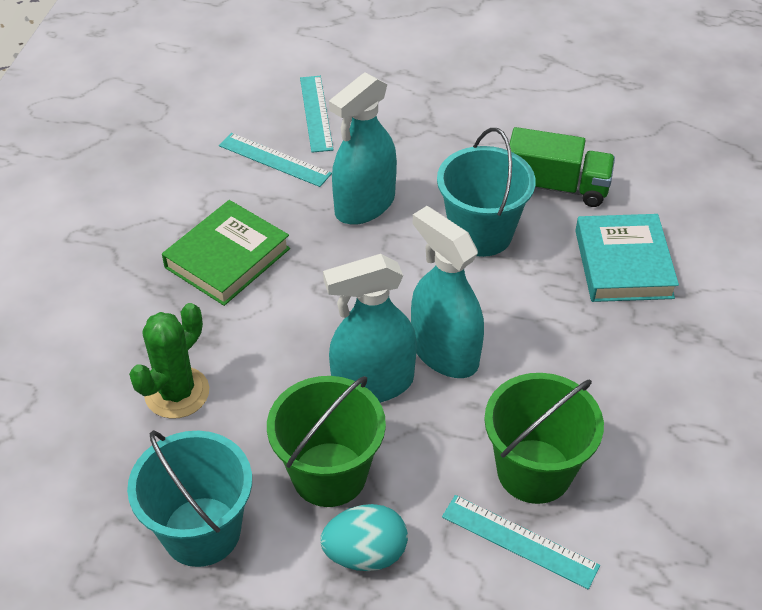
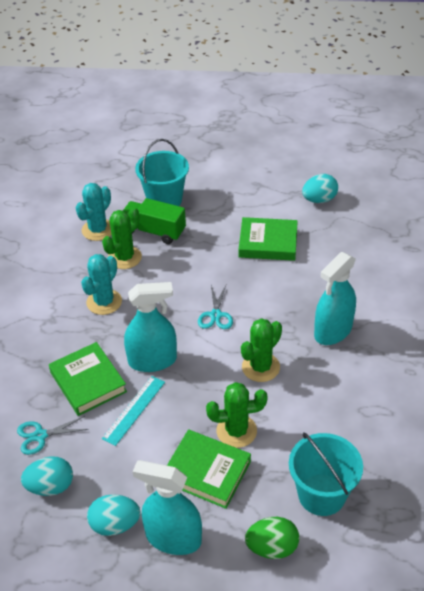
green book: 1 -> 3
green bucket: 2 -> 0
green cactus: 1 -> 3
green egg: 0 -> 1
turquoise book: 1 -> 0
turquoise cactus: 0 -> 2
turquoise egg: 1 -> 3
turquoise ruler: 3 -> 1
turquoise scissors: 0 -> 2

